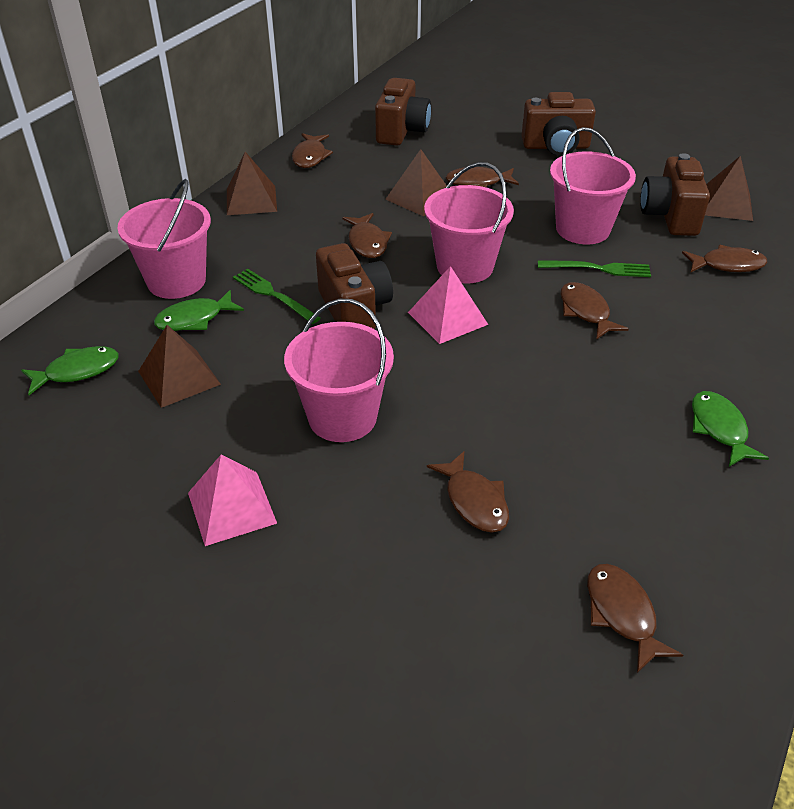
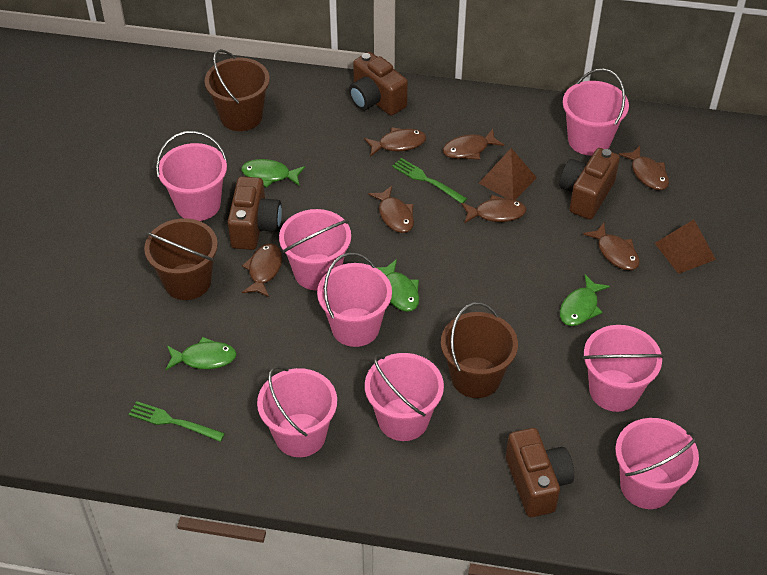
brown bucket: 0 -> 3
brown pyramid: 4 -> 2
green fish: 3 -> 4
pink bucket: 4 -> 8
pink pyramid: 2 -> 0

